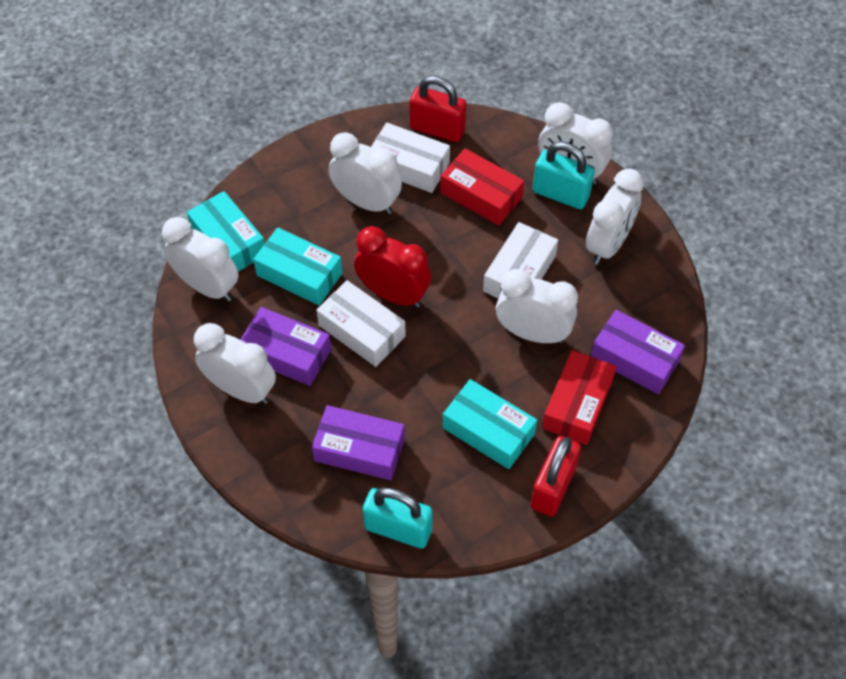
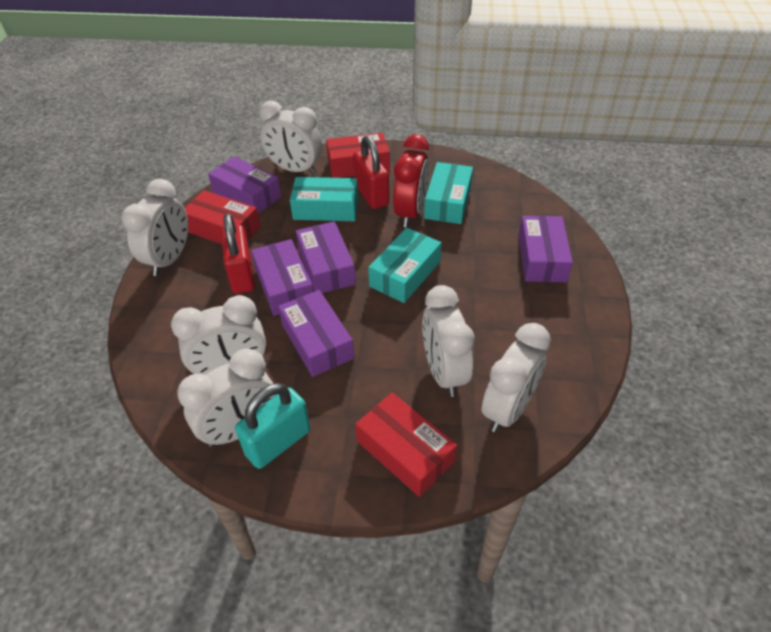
purple box: 3 -> 5
red box: 2 -> 3
turquoise padlock: 2 -> 1
white box: 3 -> 0

